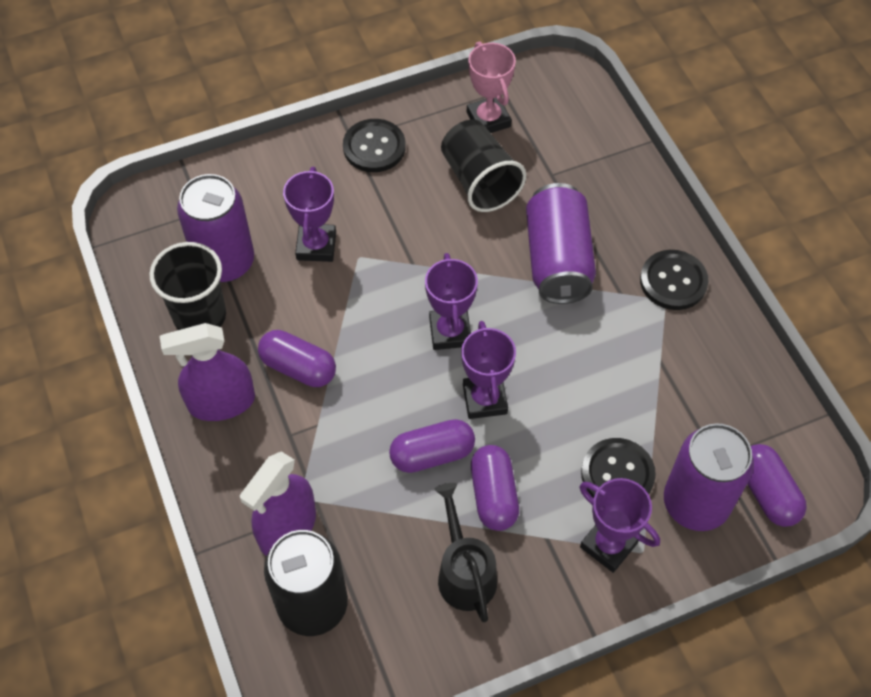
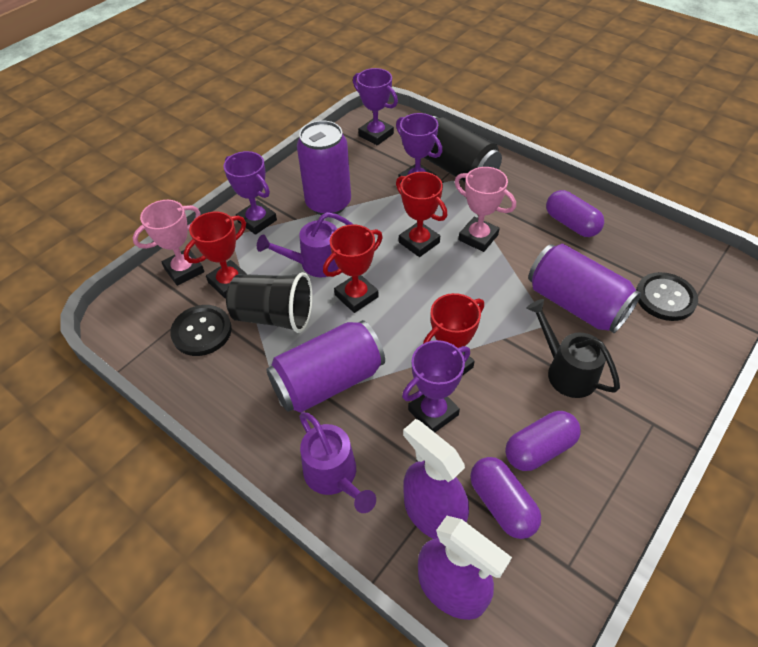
black button: 3 -> 2
black cup: 2 -> 1
pink trophy: 1 -> 2
purple capsule: 4 -> 3
purple watering can: 0 -> 2
red trophy: 0 -> 4

